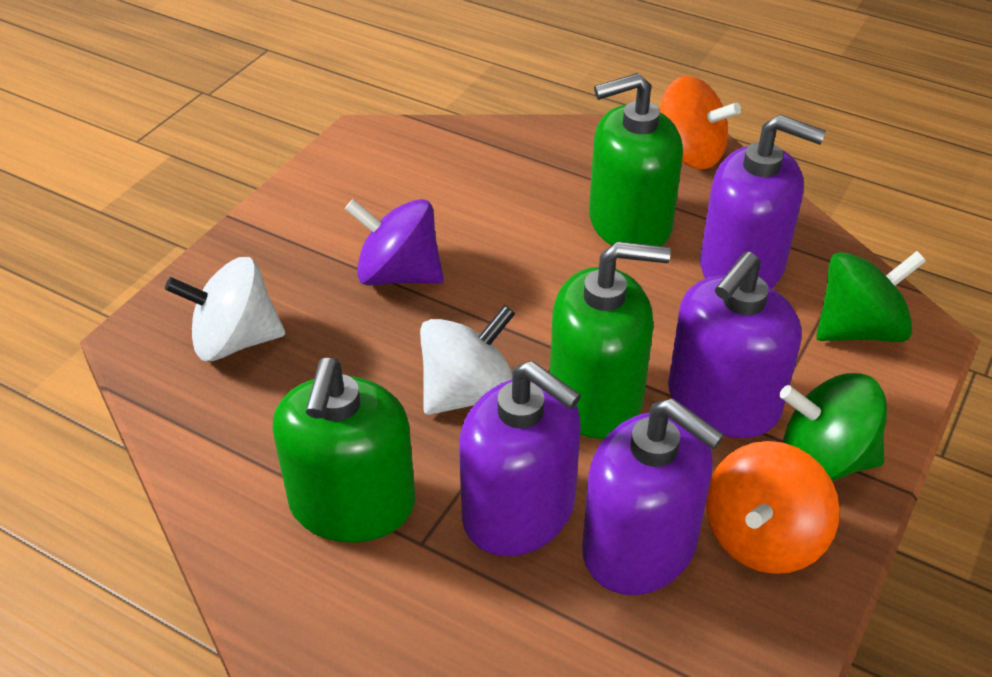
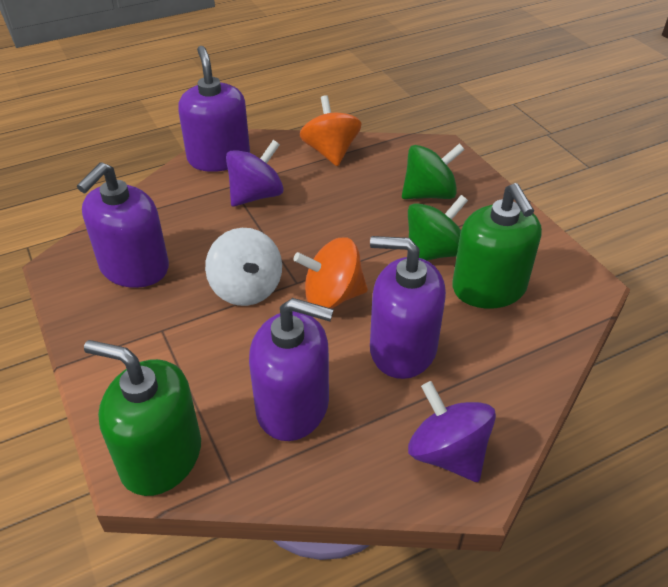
green soap dispenser: 3 -> 2
purple spinning top: 1 -> 2
white spinning top: 2 -> 1

